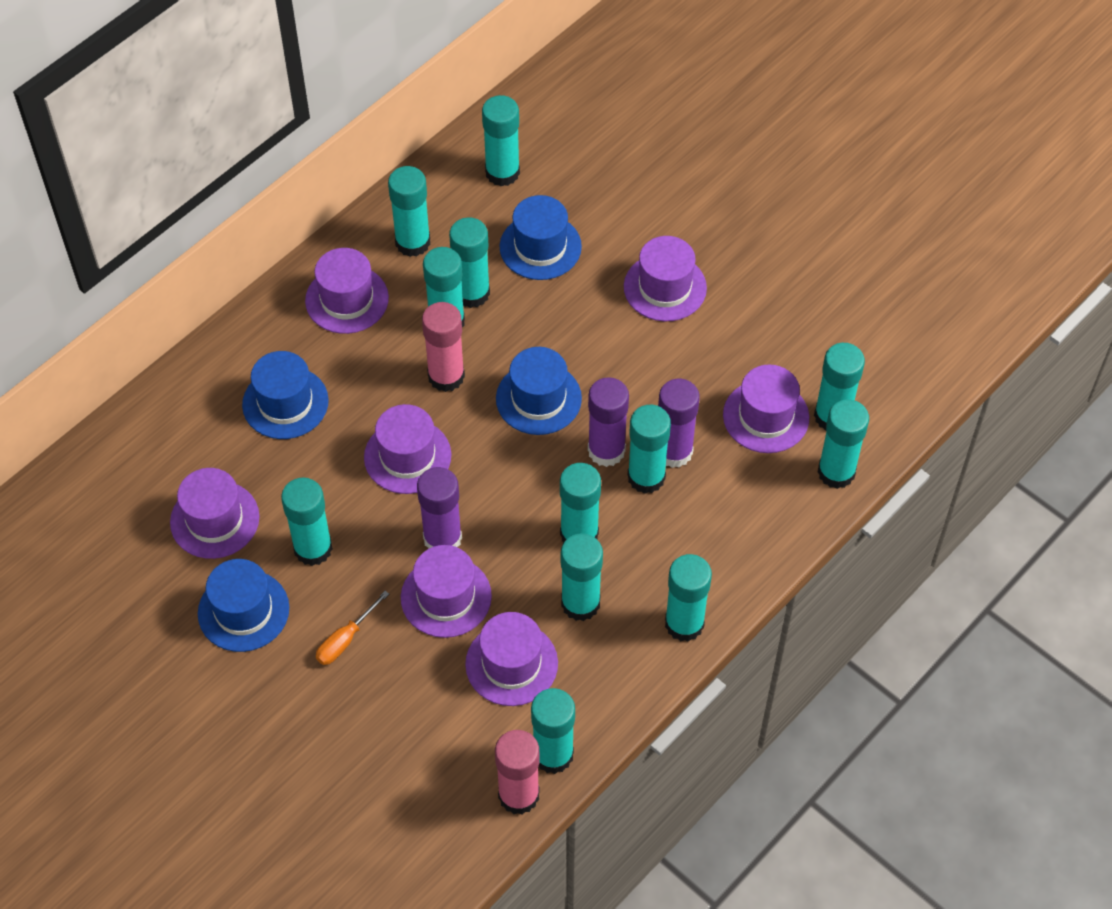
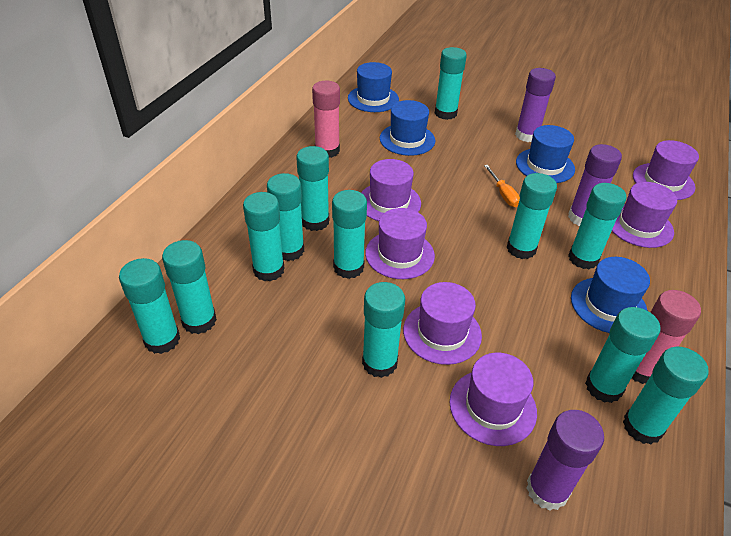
purple hat: 7 -> 6

